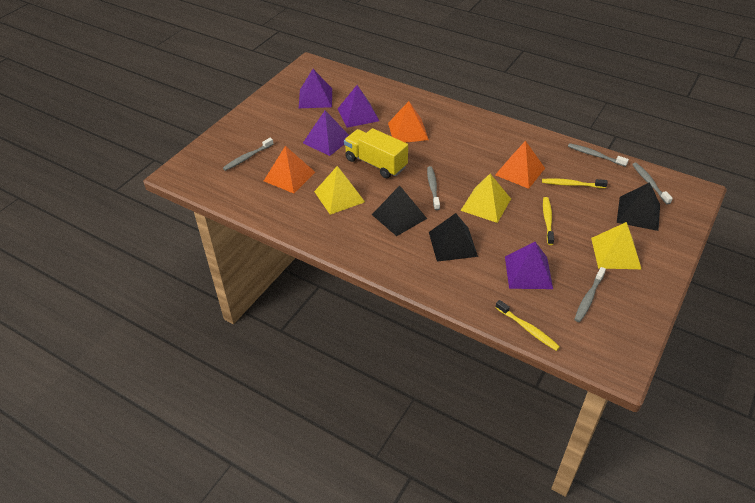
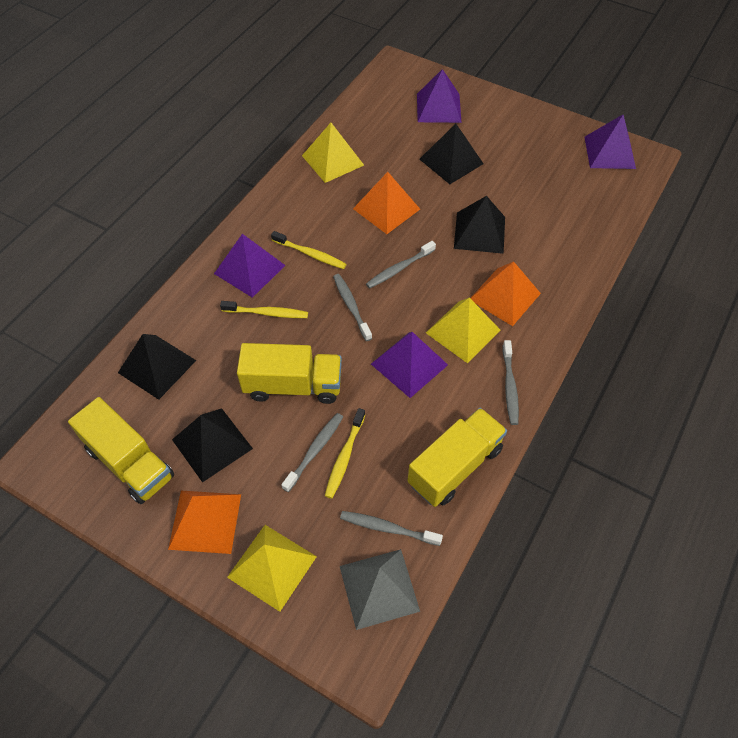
black pyramid: 3 -> 4
grey pyramid: 0 -> 1
yellow truck: 1 -> 3

